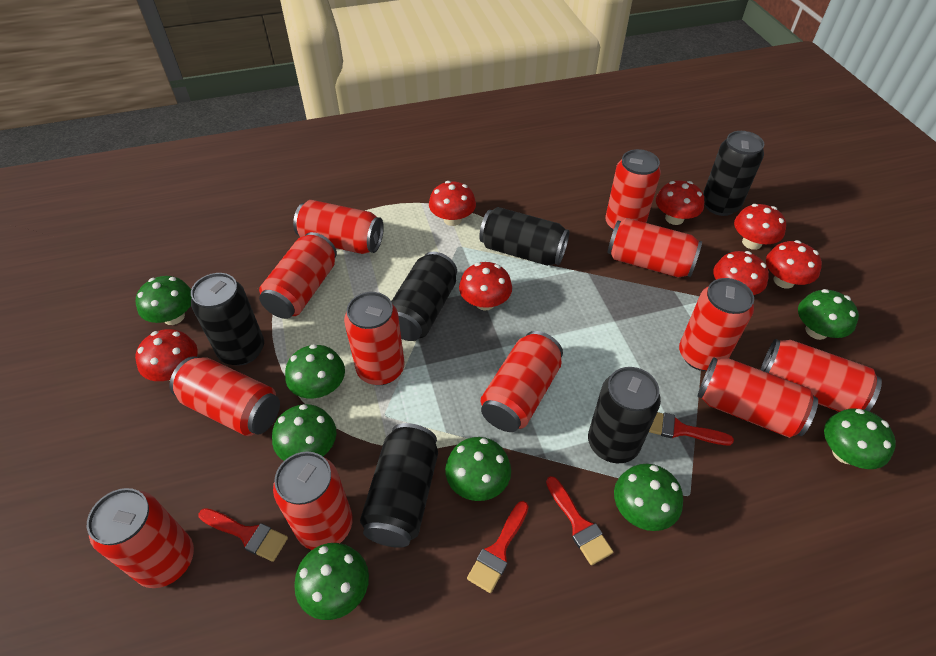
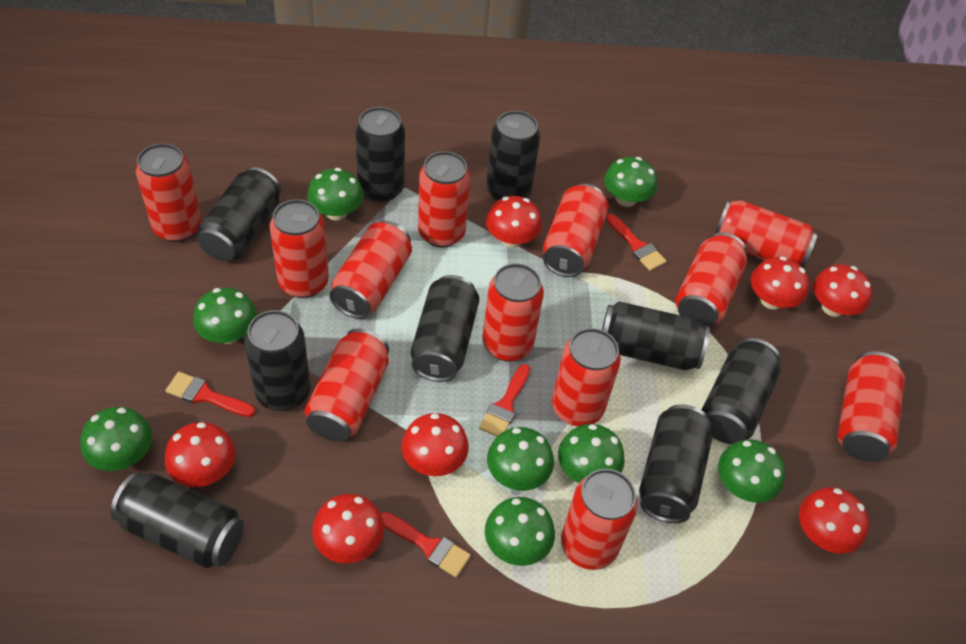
black can: 6 -> 9

